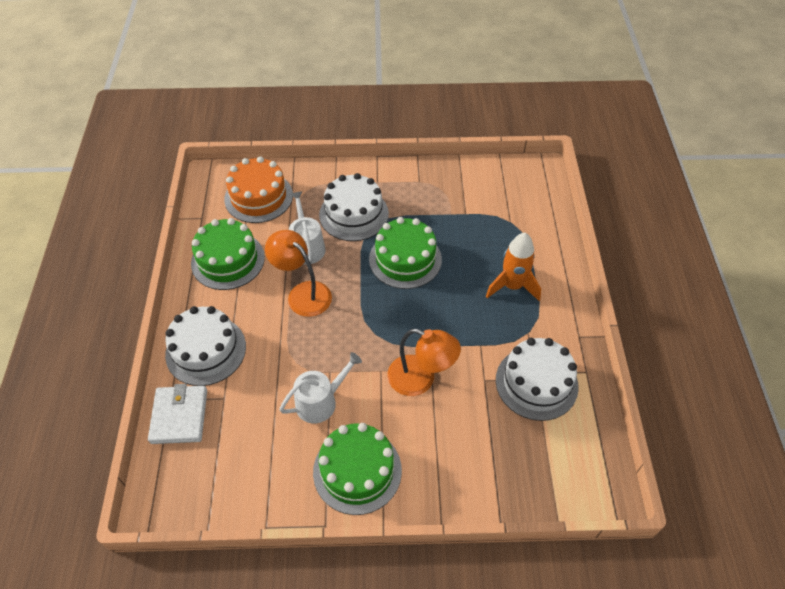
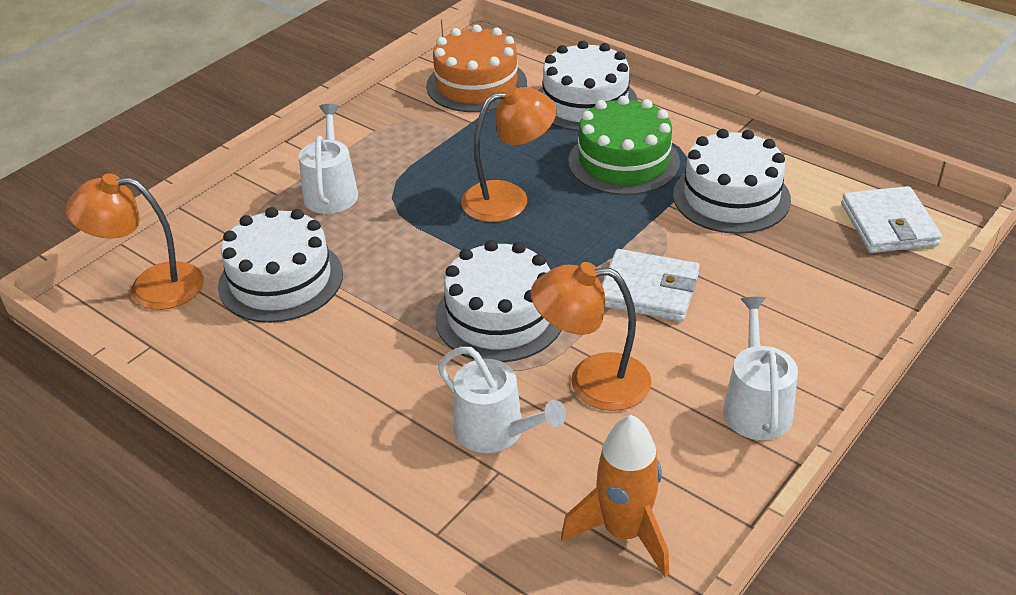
green cake: 3 -> 1
orange lamp: 2 -> 3
white cake: 3 -> 4
white wallet: 1 -> 2
white watering can: 2 -> 3

